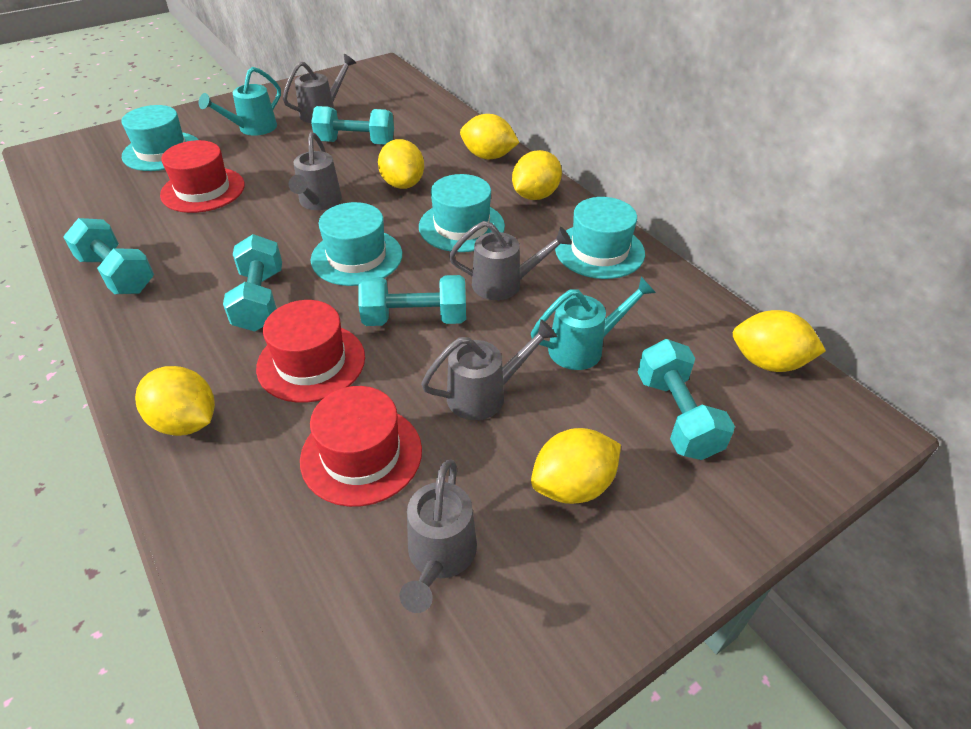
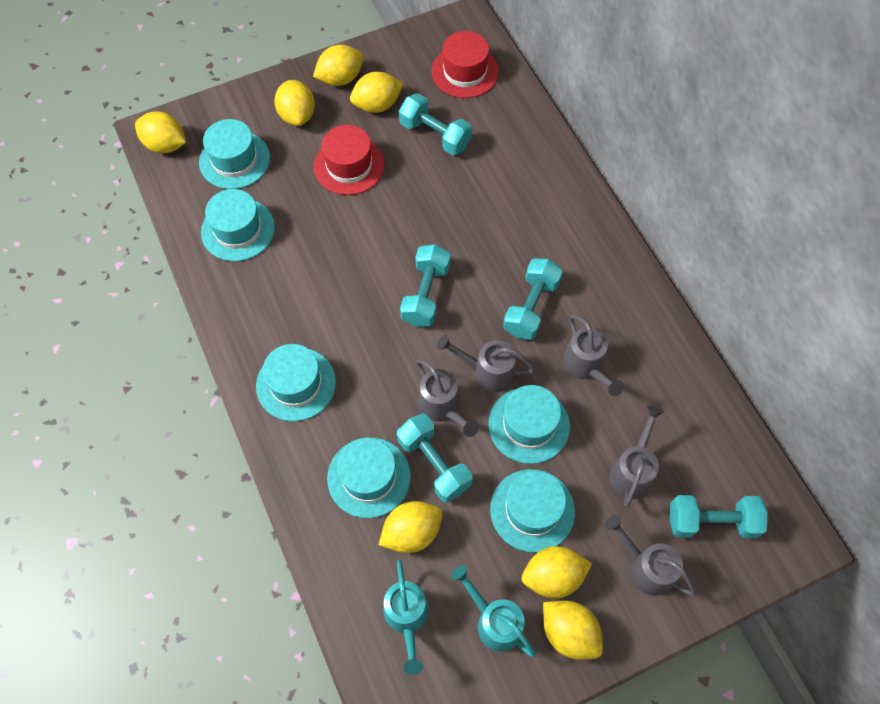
red hat: 3 -> 2
turquoise hat: 4 -> 6
yellow lemon: 6 -> 7

